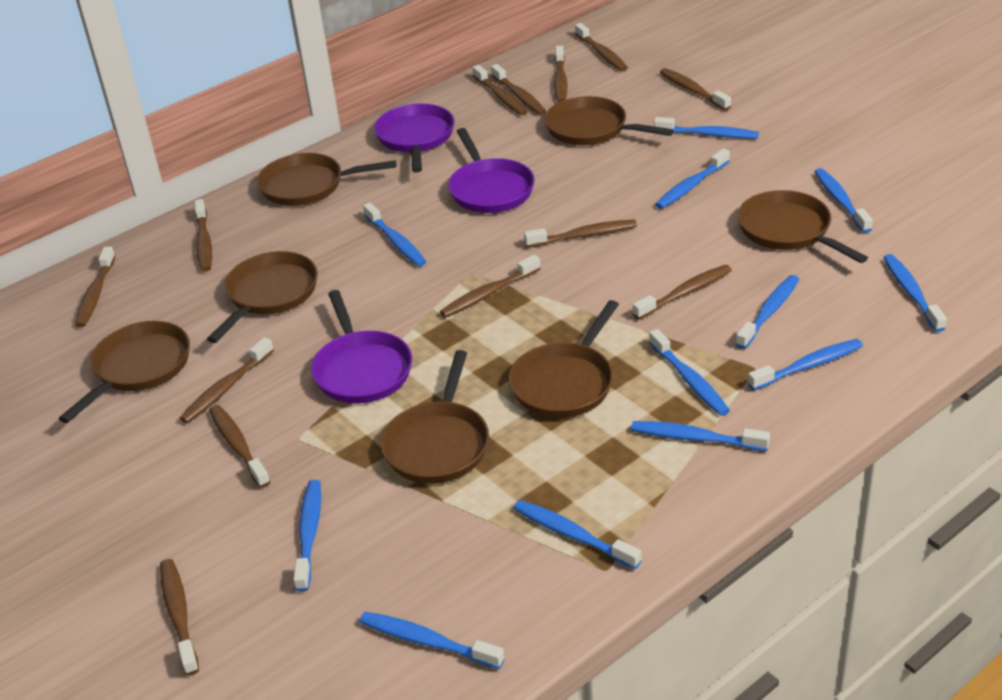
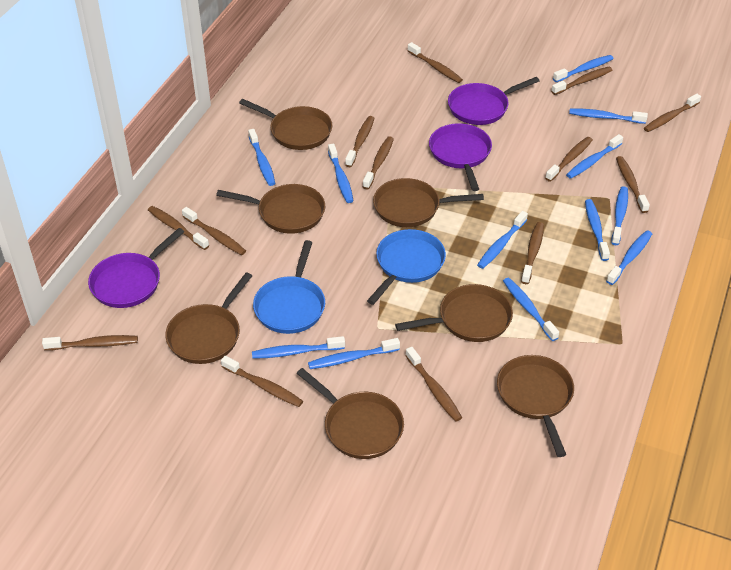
blue pan: 0 -> 2

